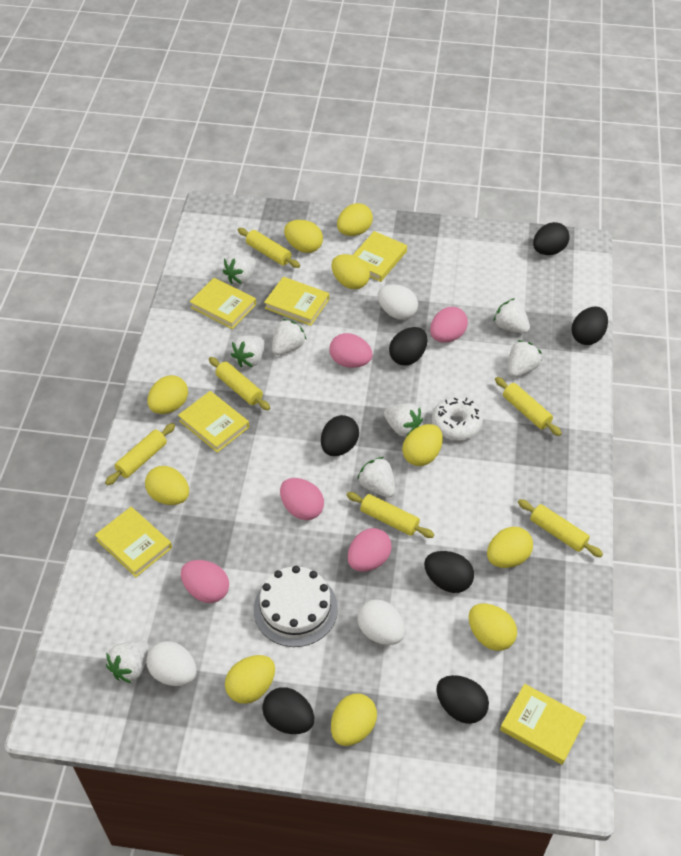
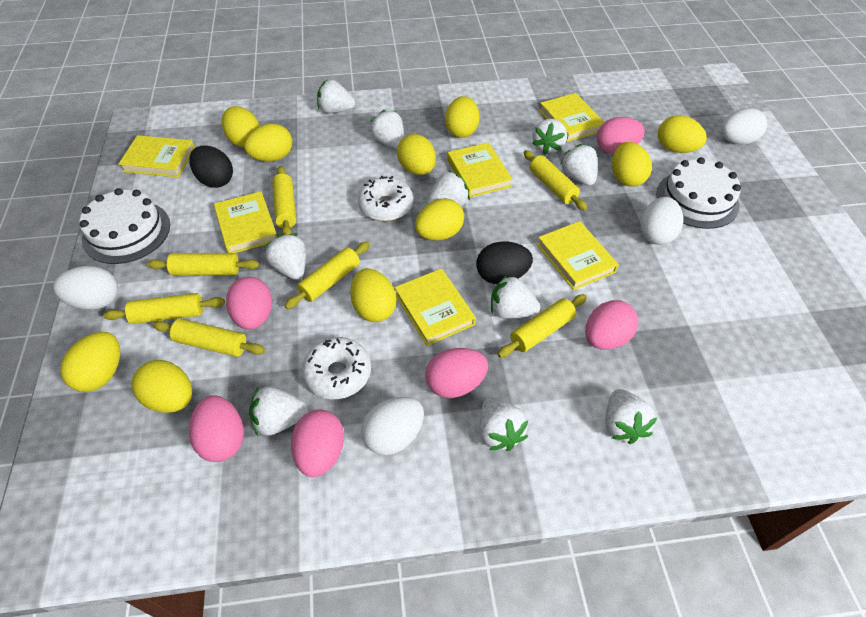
black egg: 7 -> 2
pink egg: 5 -> 6
white cake: 1 -> 2
white donut: 1 -> 2
white egg: 3 -> 4
white strawberry: 8 -> 10
yellow rolling pin: 6 -> 7

